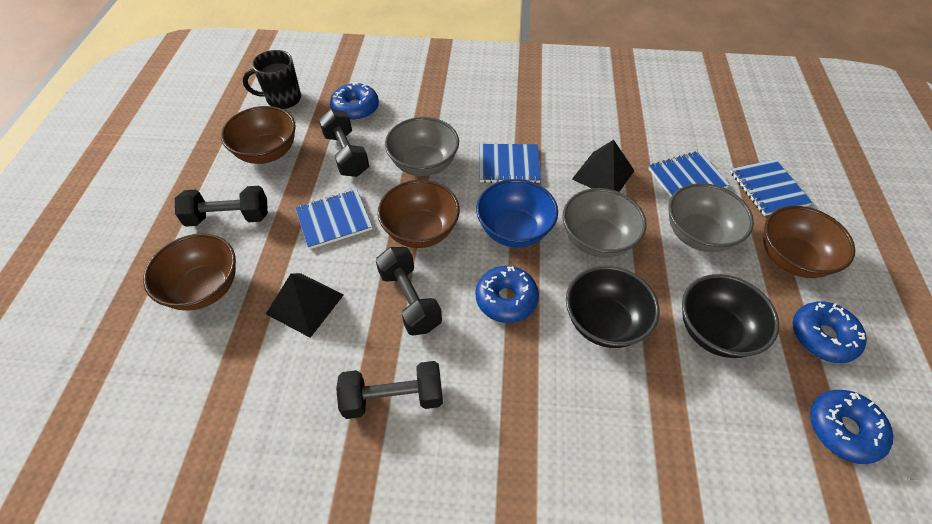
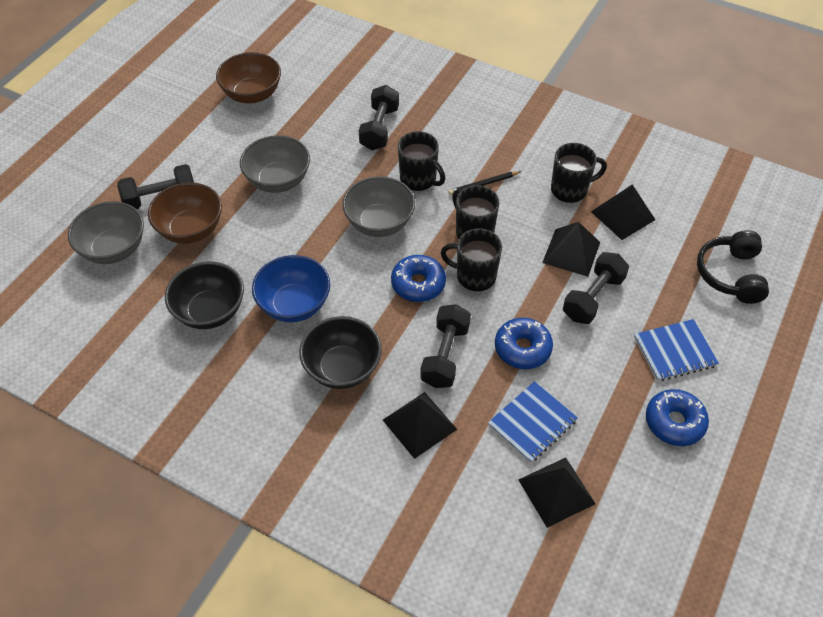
black headphones: 0 -> 1
black mug: 1 -> 4
black pencil: 0 -> 1
black pyramid: 2 -> 4
blue donut: 4 -> 3
blue notebook: 4 -> 2
brown bowl: 4 -> 2

